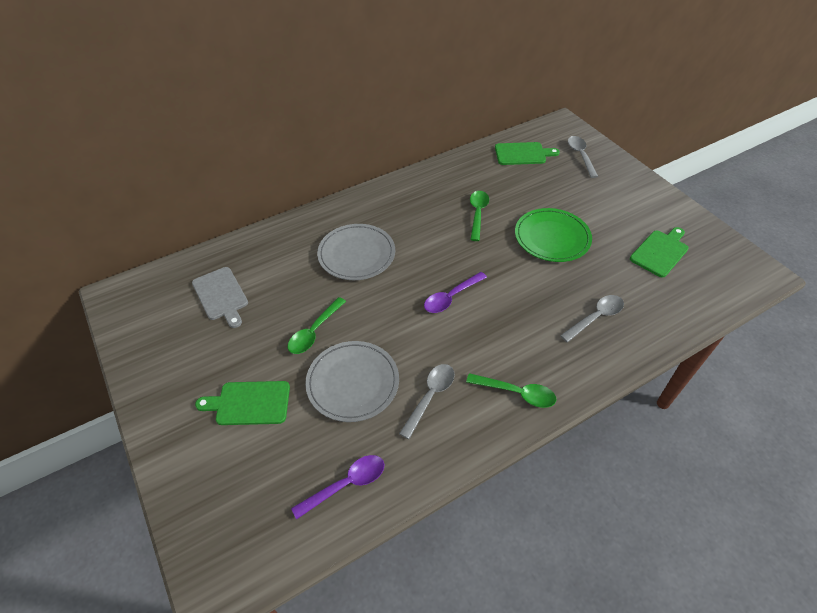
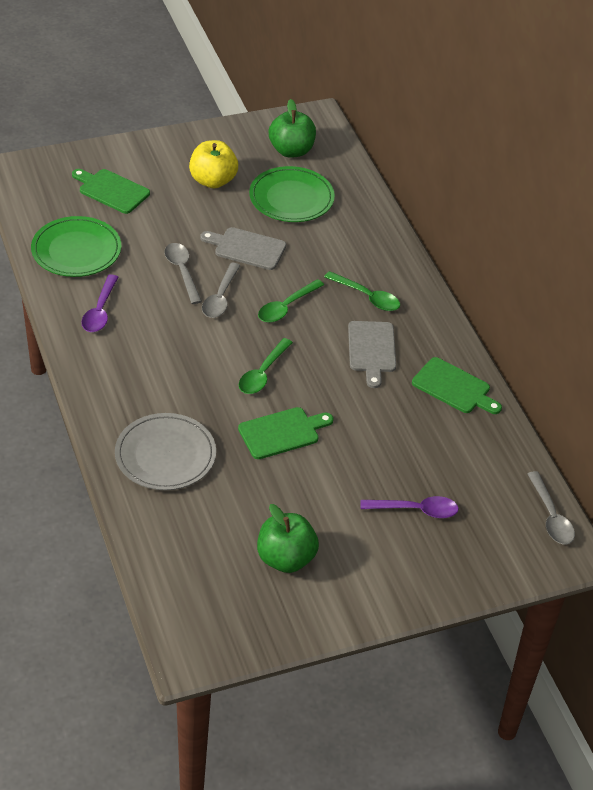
green apple: 0 -> 2
green plate: 1 -> 2
grey cutting board: 1 -> 2
grey plate: 2 -> 1
yellow apple: 0 -> 1

